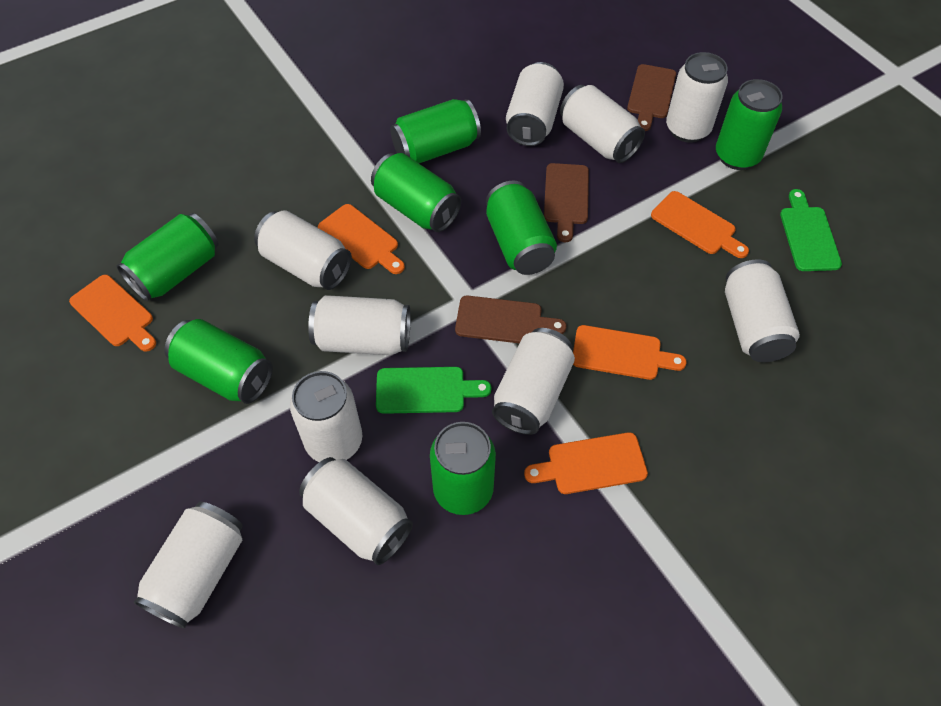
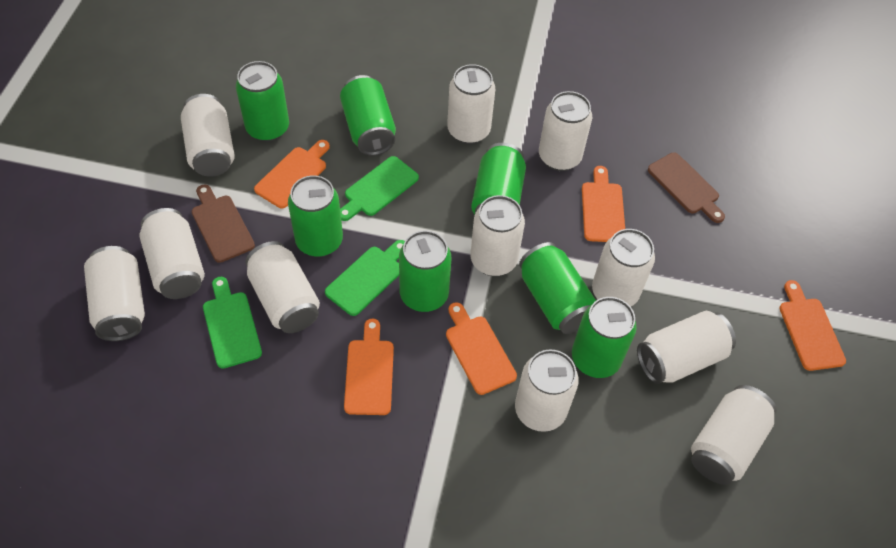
brown cutting board: 3 -> 2
green cutting board: 2 -> 3
white can: 10 -> 11

